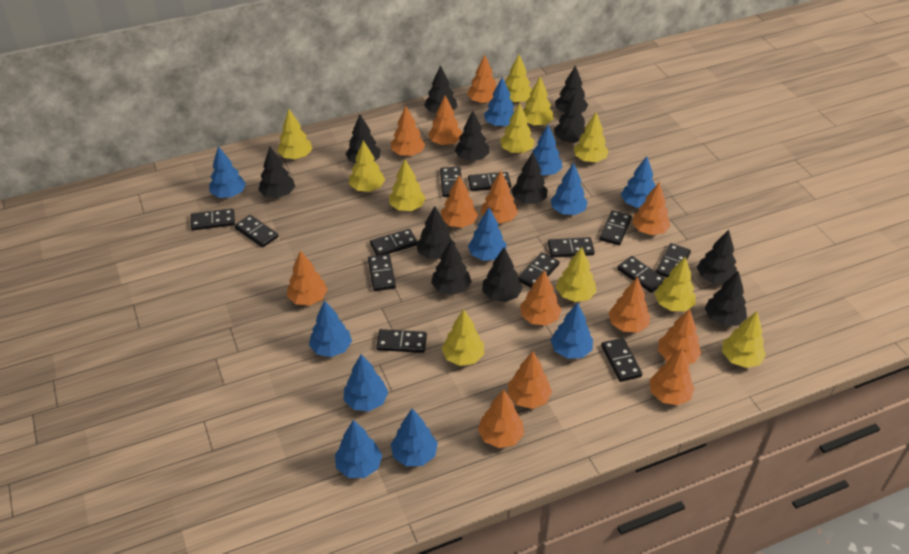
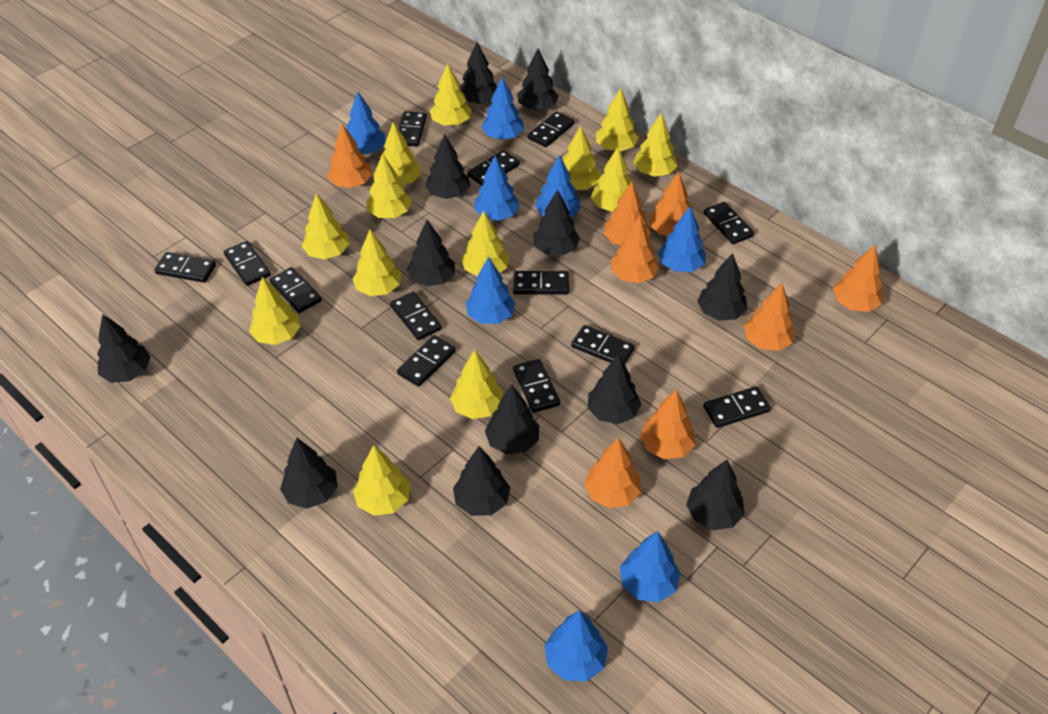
blue tree: 11 -> 8
orange tree: 13 -> 8
yellow tree: 11 -> 13

